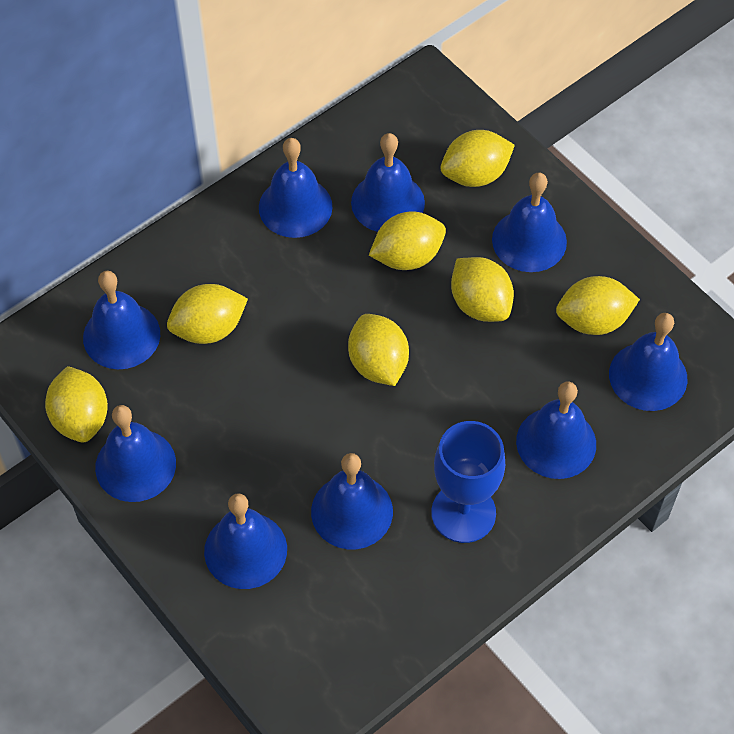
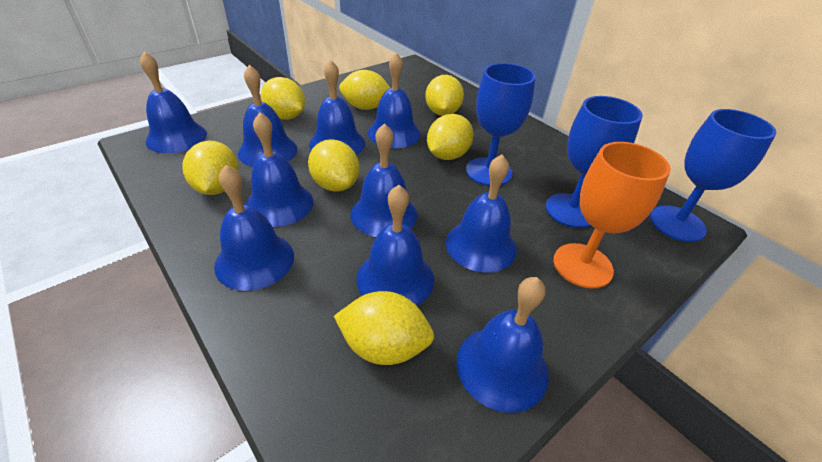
blue bell: 9 -> 10
blue goblet: 1 -> 3
orange goblet: 0 -> 1

